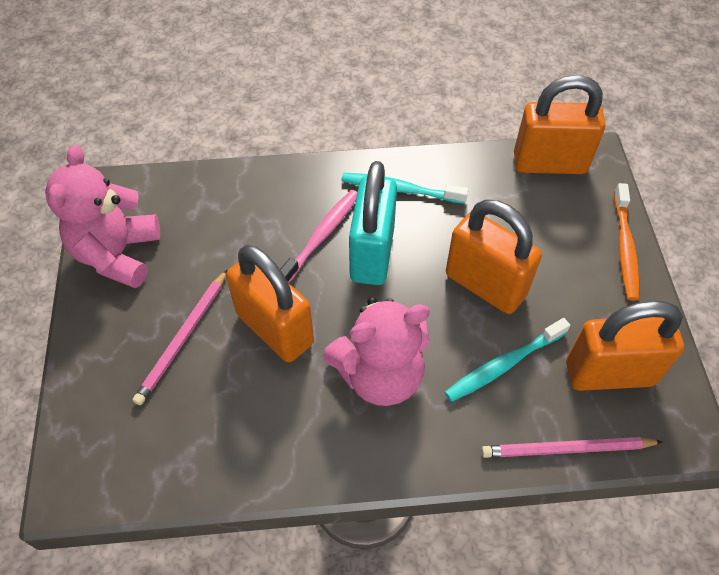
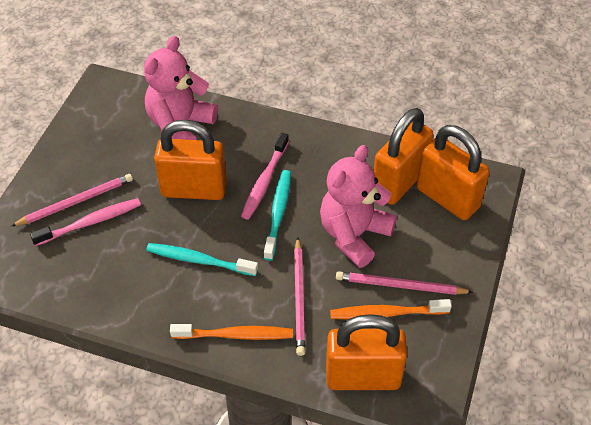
orange toothbrush: 1 -> 2
pink pencil: 2 -> 3
pink toothbrush: 1 -> 2
turquoise padlock: 1 -> 0

